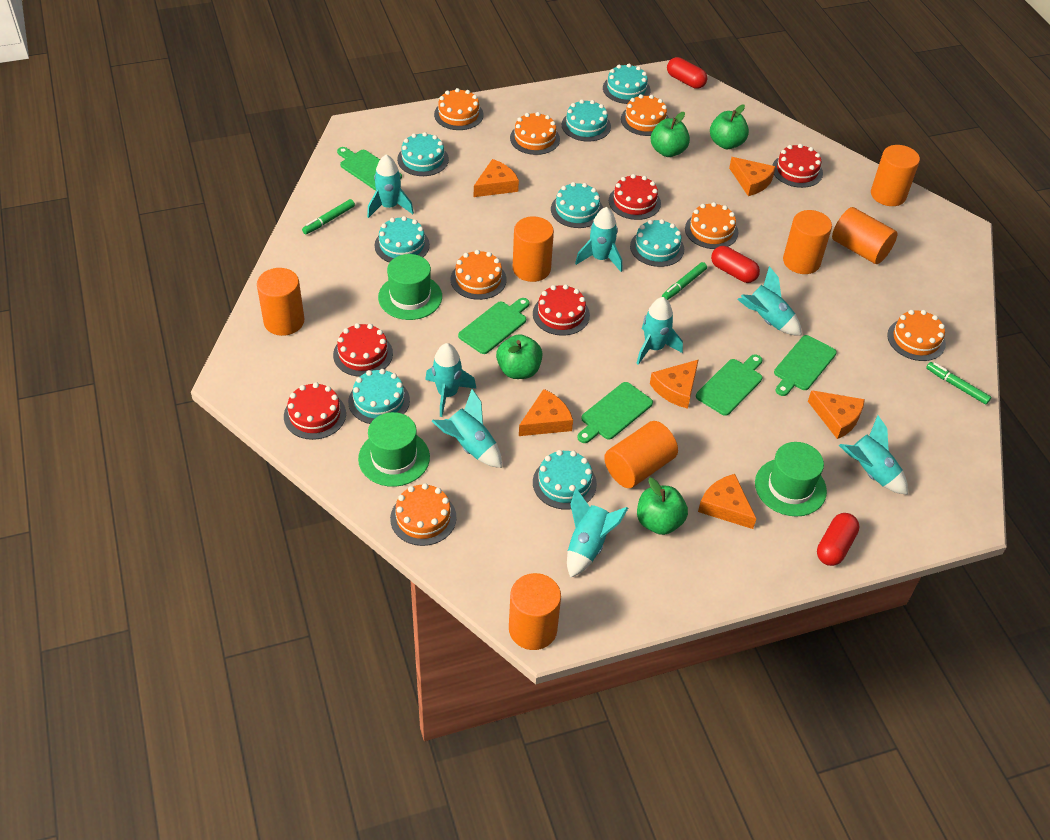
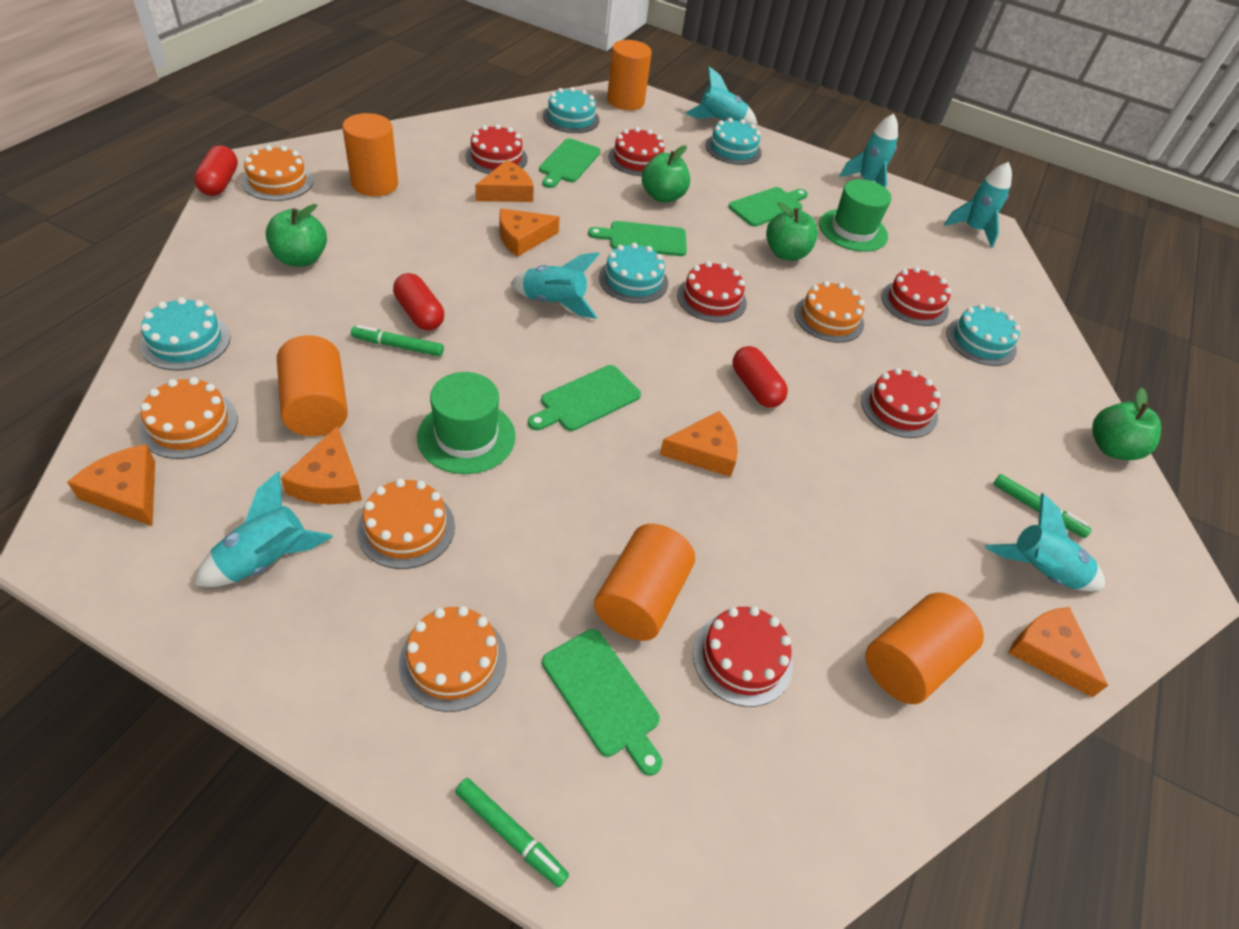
green hat: 3 -> 2
orange cake: 7 -> 5
orange cylinder: 7 -> 5
red cake: 5 -> 6
turquoise cake: 8 -> 5
turquoise rocket: 8 -> 6

